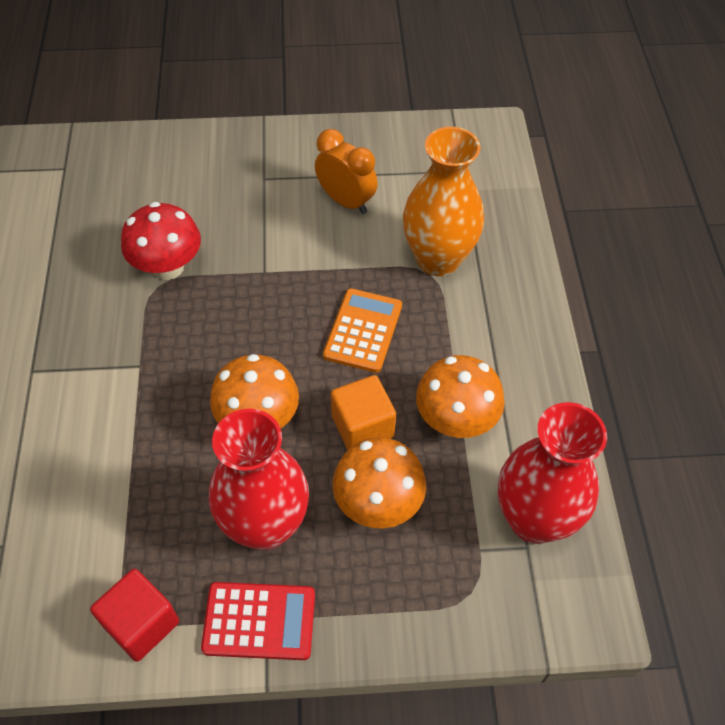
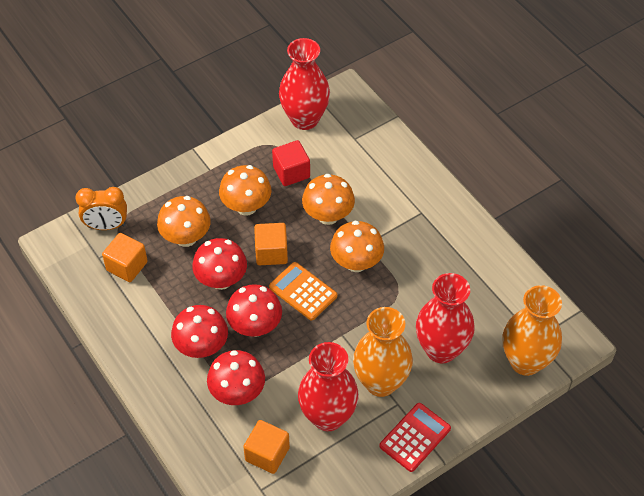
orange cube: 1 -> 3
orange mushroom: 3 -> 4
orange vase: 1 -> 2
red mushroom: 1 -> 4
red vase: 2 -> 3

